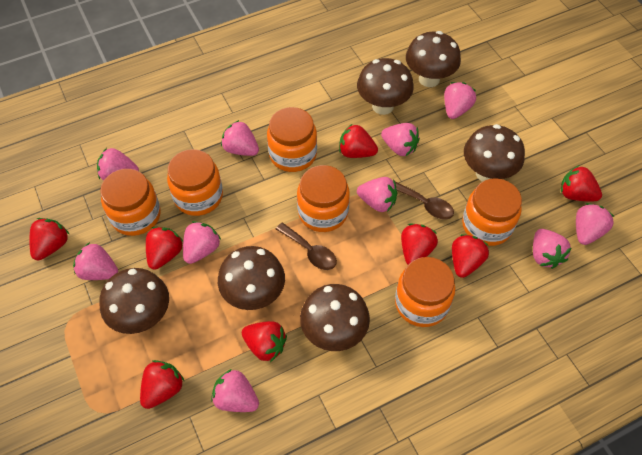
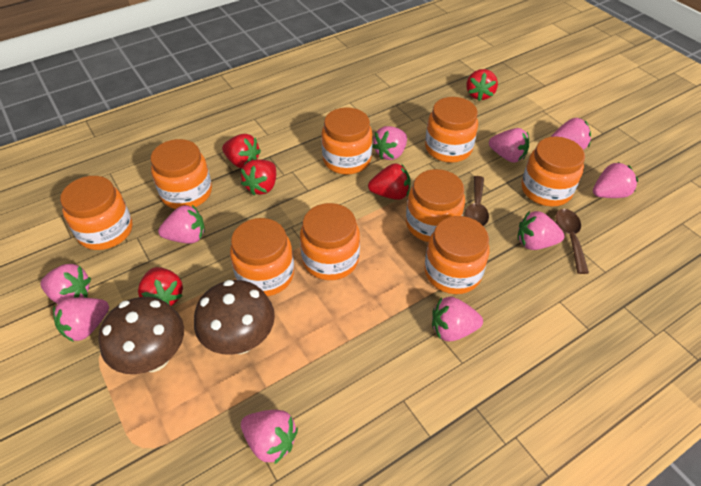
brown mushroom: 6 -> 2
orange jar: 6 -> 9
red strawberry: 8 -> 5

